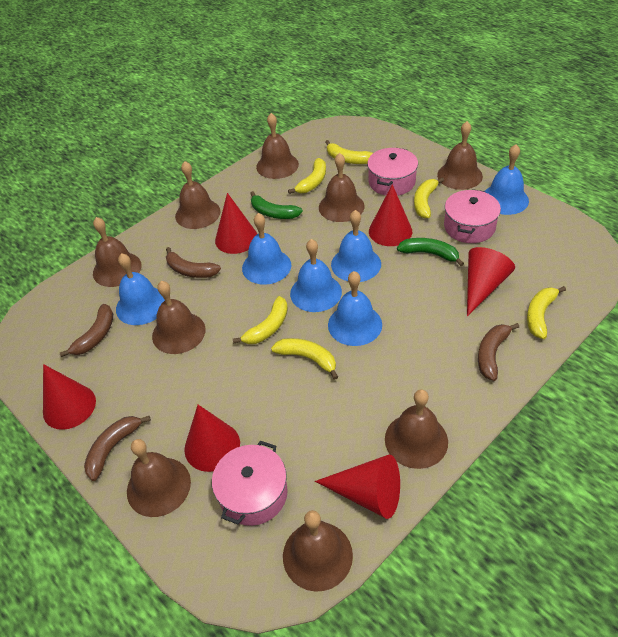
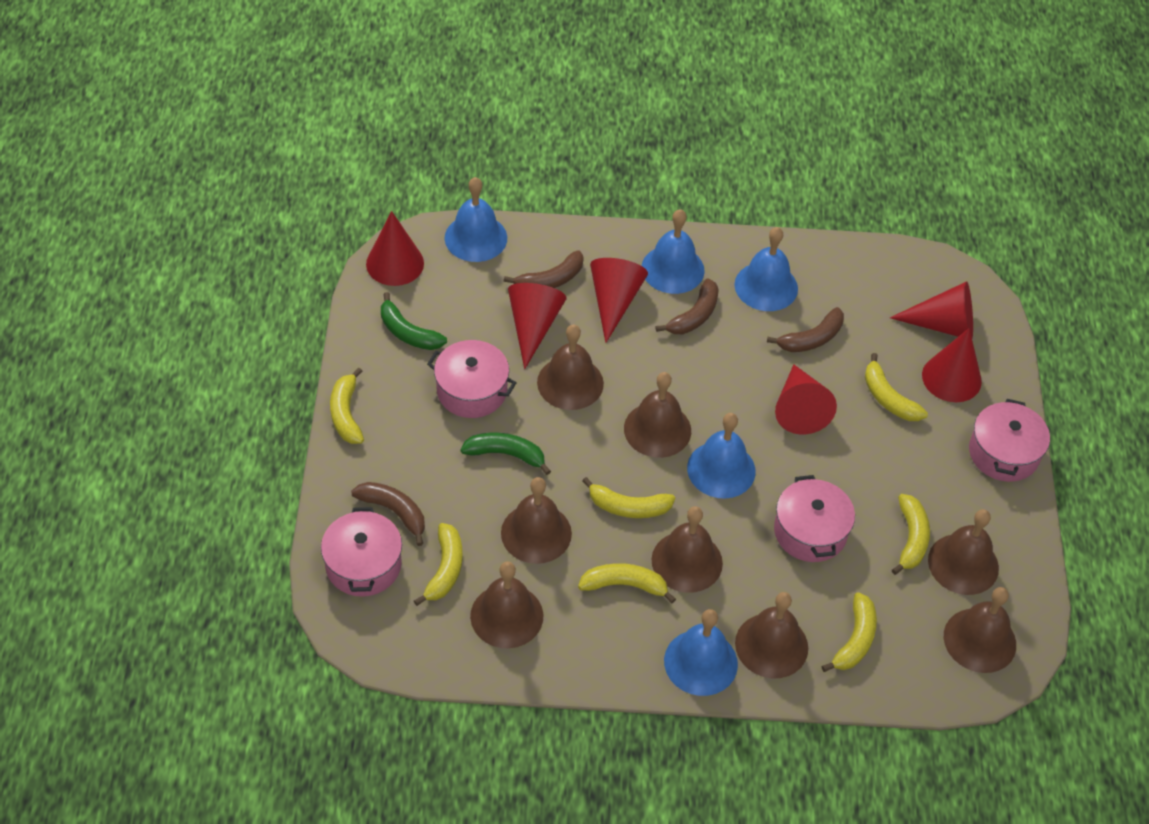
blue bell: 6 -> 5
brown bell: 9 -> 8
pink pot: 3 -> 4
yellow banana: 6 -> 7

